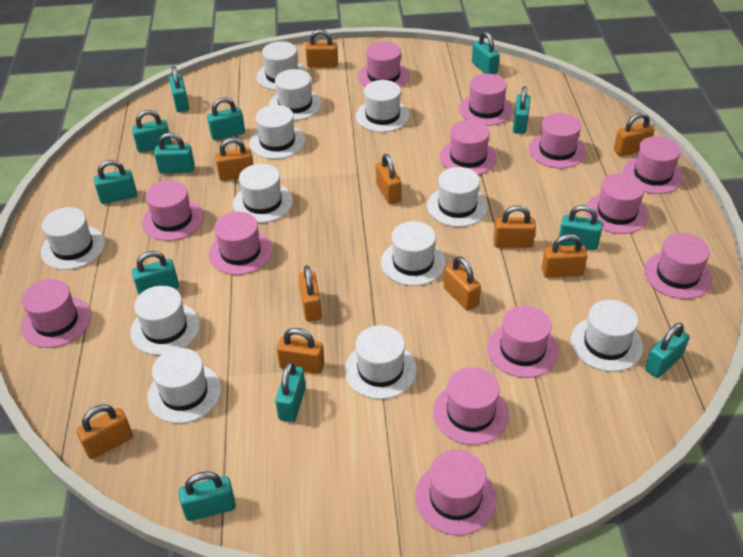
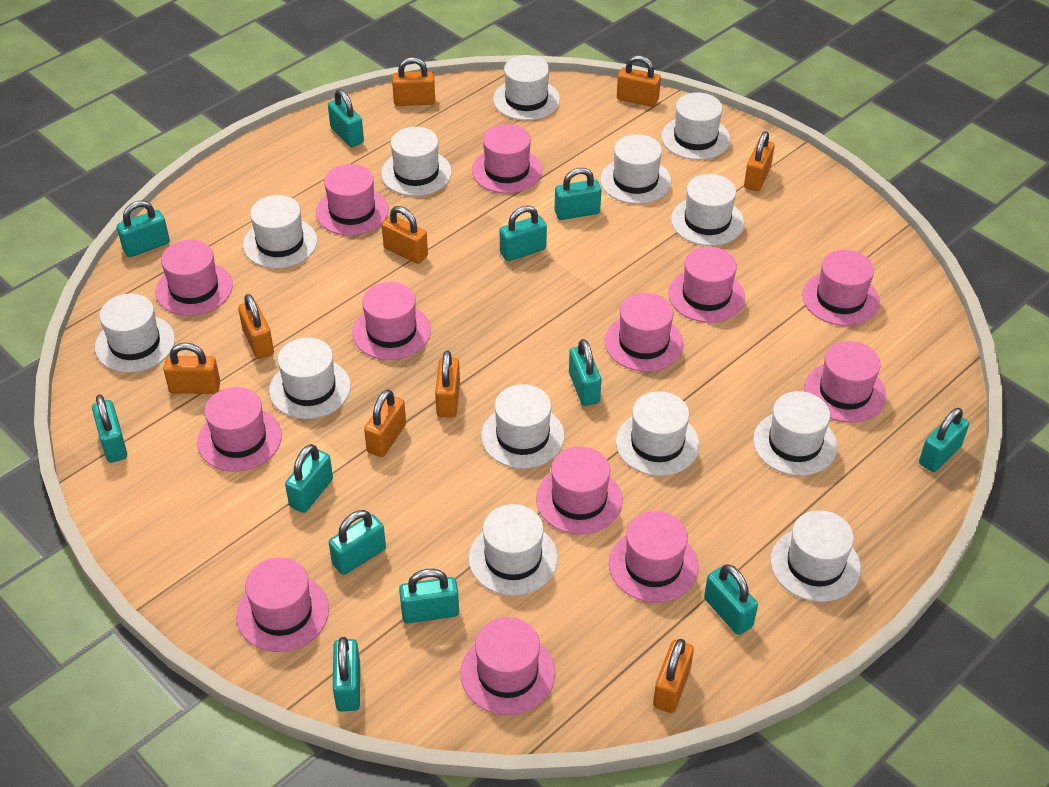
orange padlock: 10 -> 9
white hat: 12 -> 13

